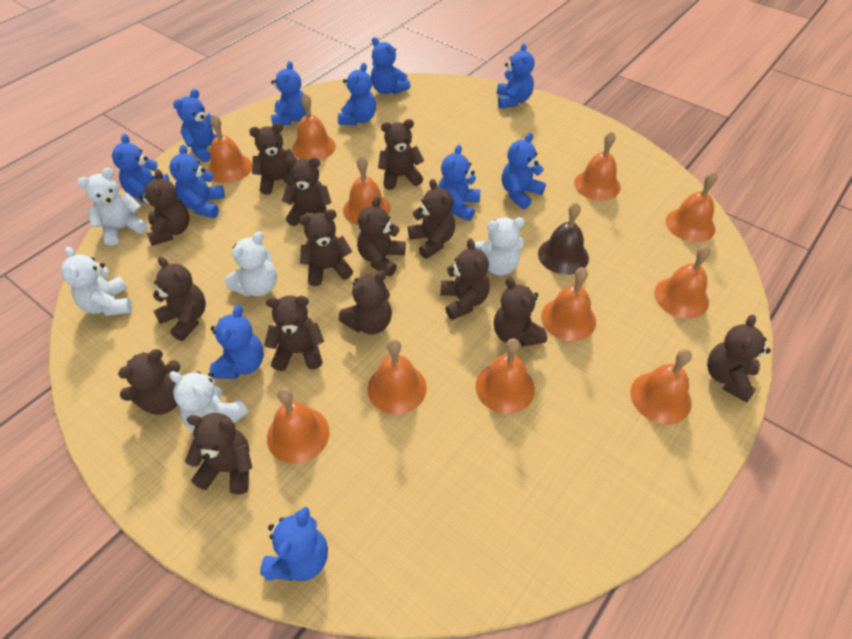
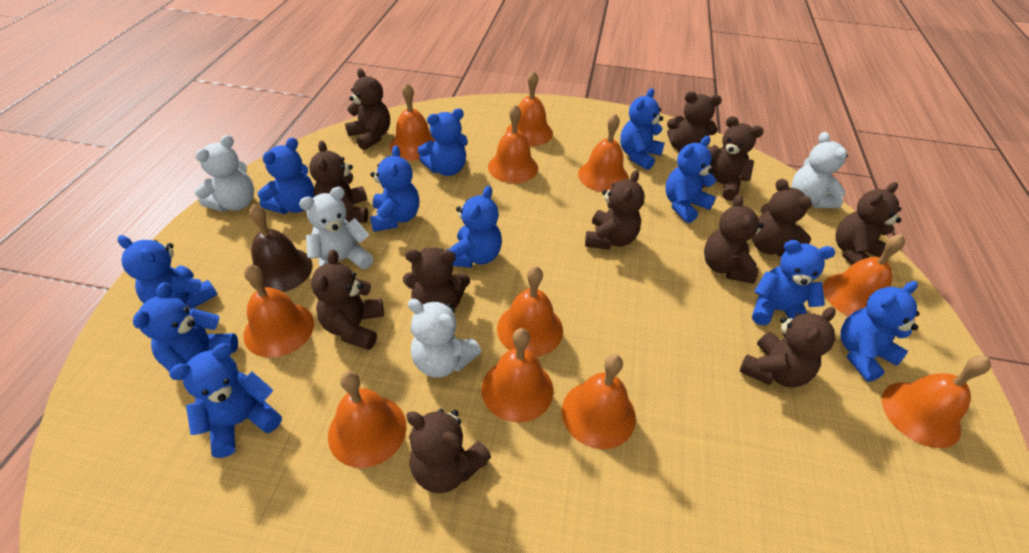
brown teddy bear: 15 -> 12
white teddy bear: 5 -> 4

